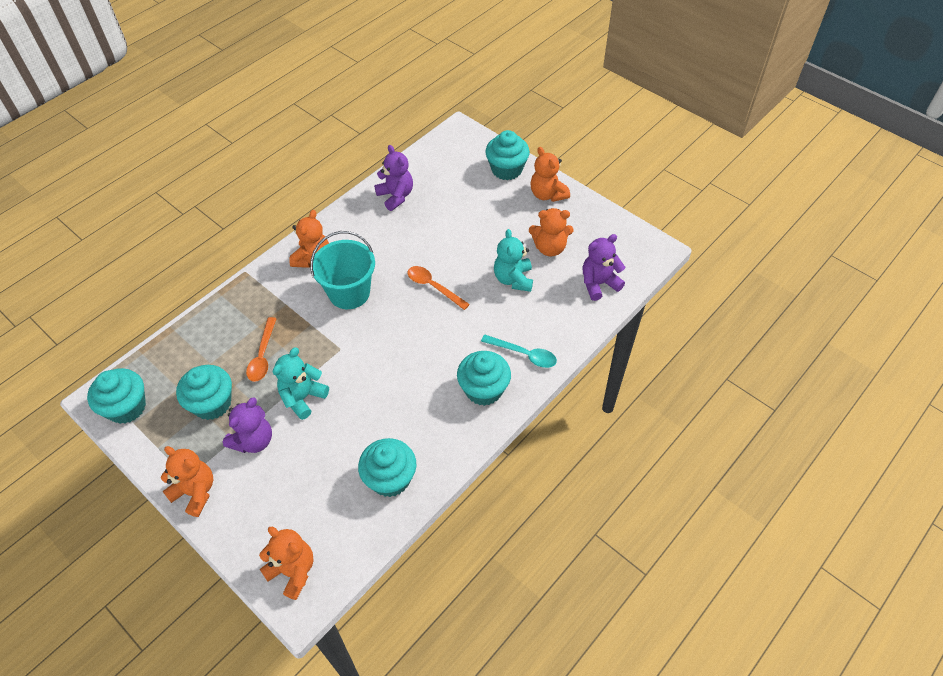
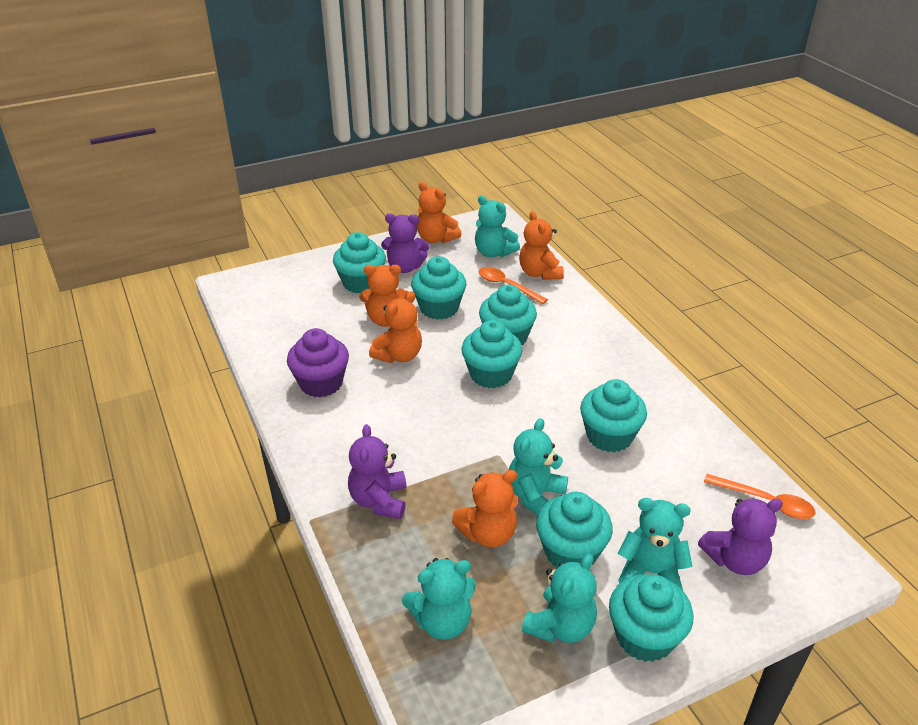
purple cupcake: 0 -> 1
turquoise bucket: 1 -> 0
turquoise cupcake: 5 -> 7
turquoise spoon: 1 -> 0
turquoise teddy bear: 2 -> 5

